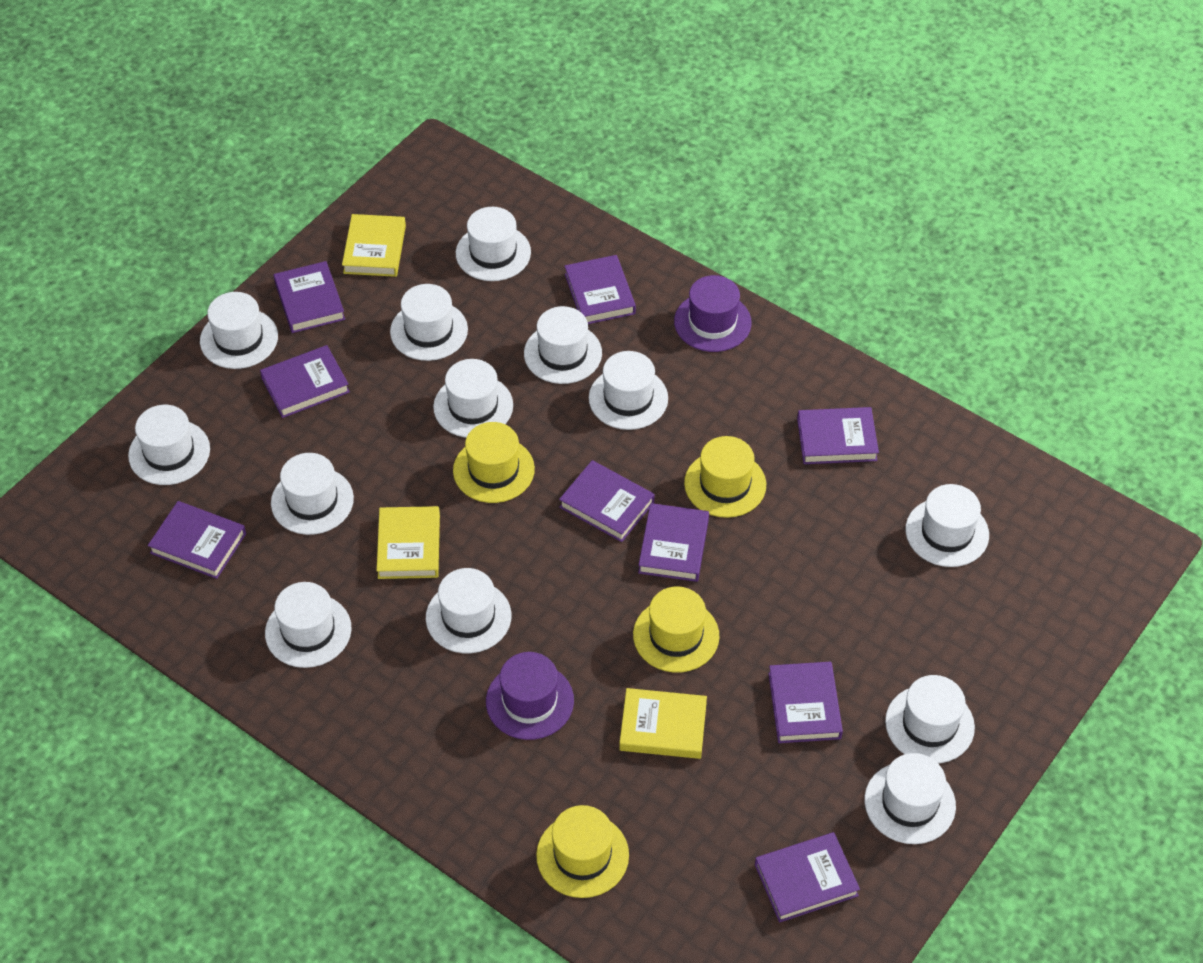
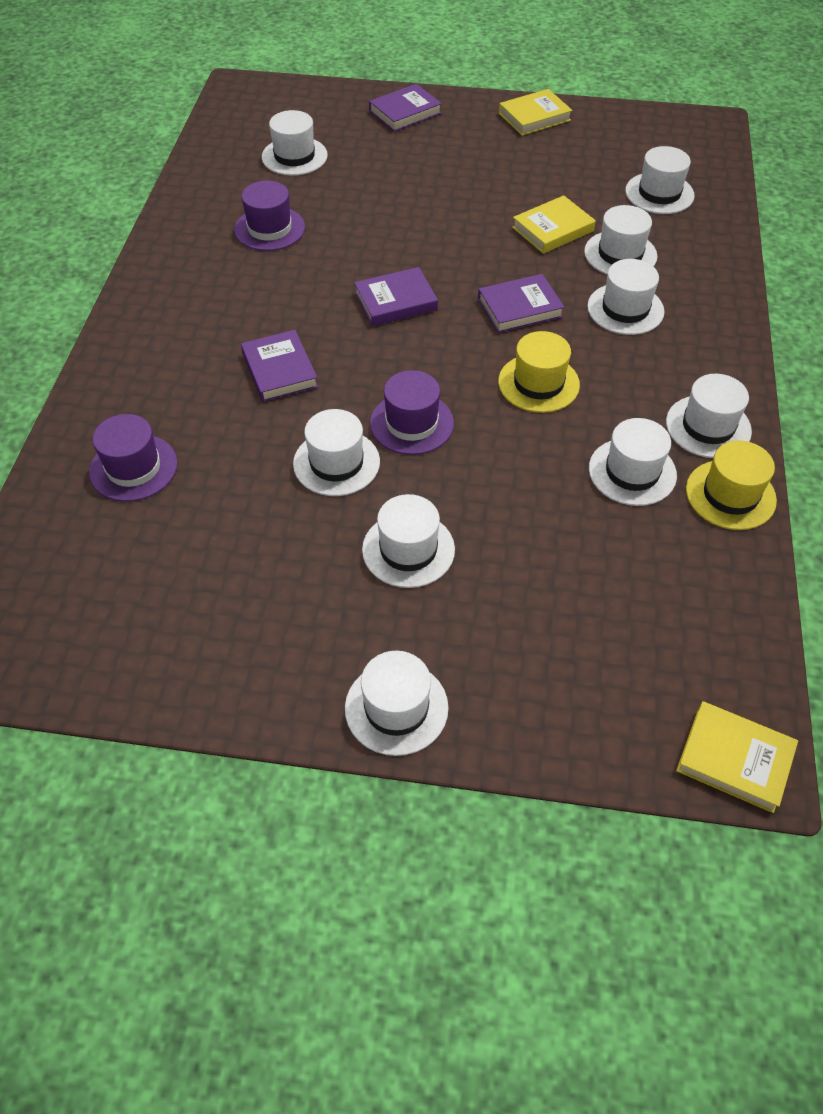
purple book: 9 -> 4
purple hat: 2 -> 3
white hat: 13 -> 9
yellow hat: 4 -> 2

